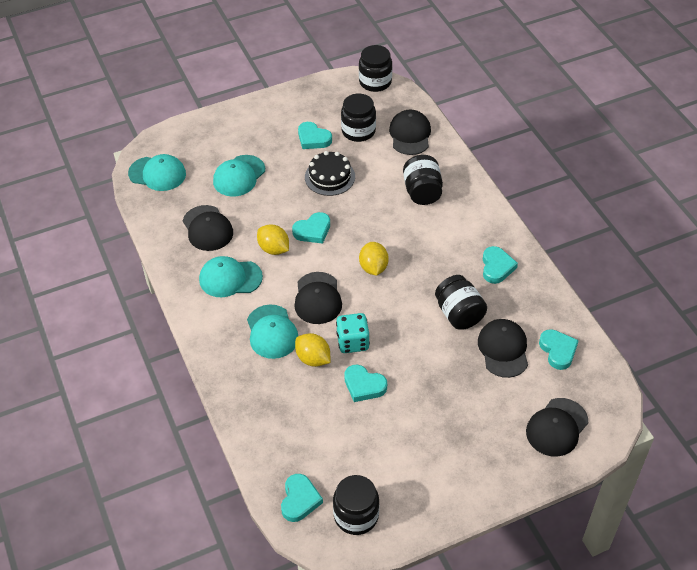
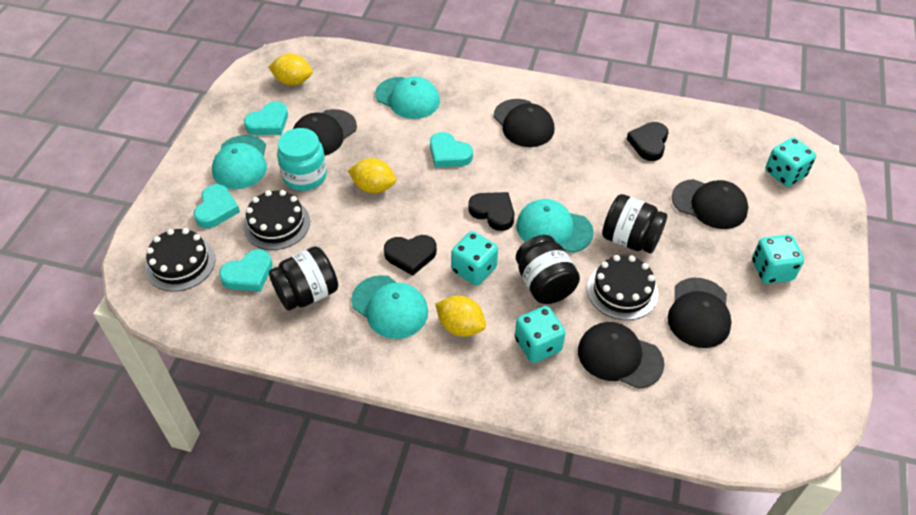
black cake: 1 -> 3
black heart: 0 -> 3
black jar: 5 -> 3
turquoise dice: 1 -> 4
turquoise heart: 6 -> 4
turquoise jar: 0 -> 1

